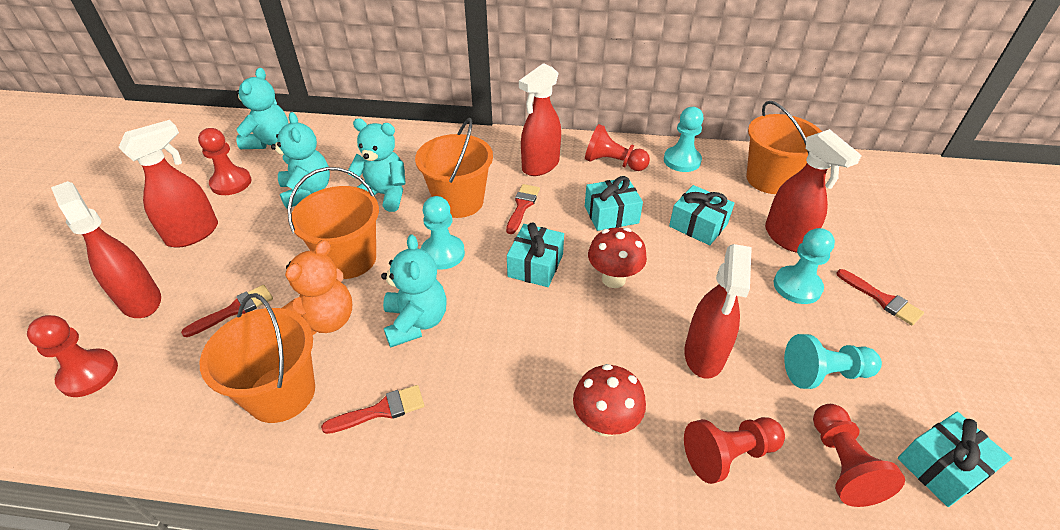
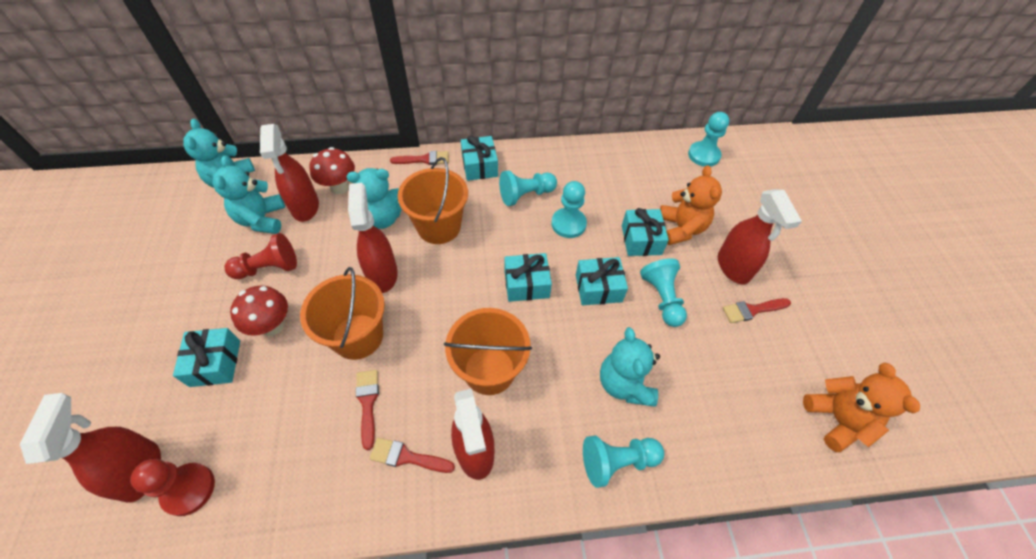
orange bucket: 4 -> 3
orange teddy bear: 1 -> 2
red pawn: 5 -> 2
turquoise gift: 4 -> 5
turquoise pawn: 4 -> 5

